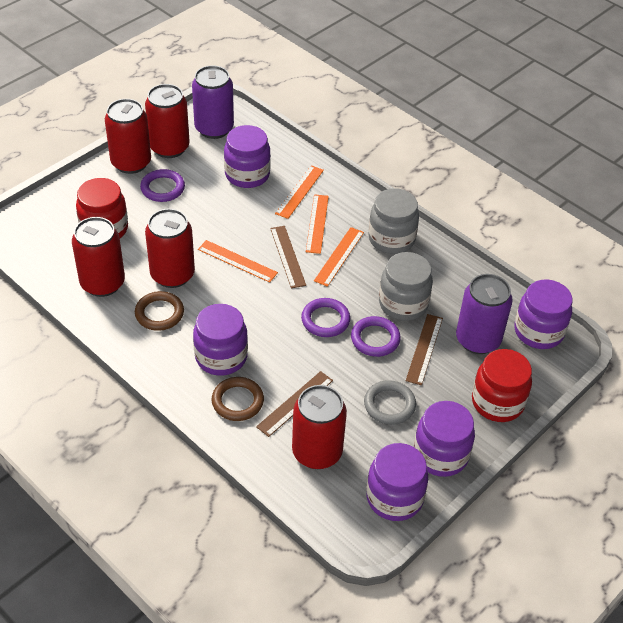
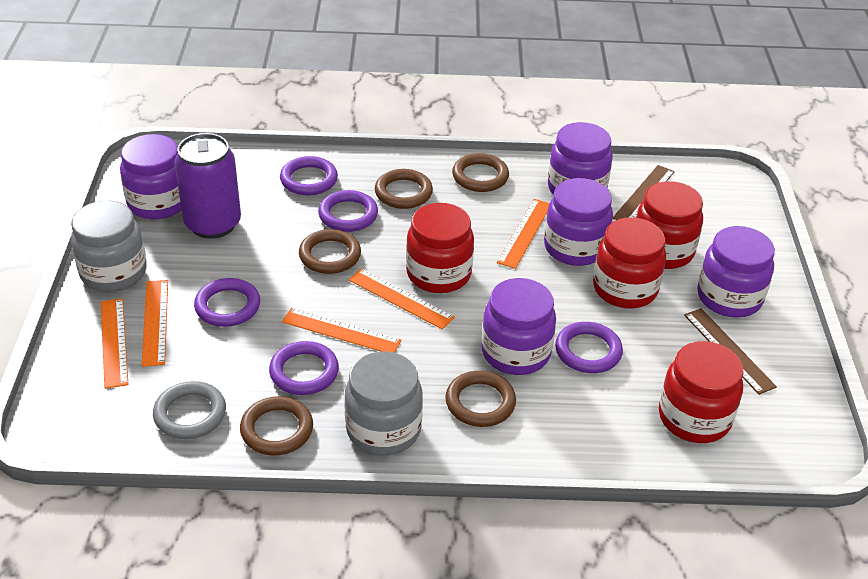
brown ring: 2 -> 5
brown ruler: 3 -> 2
orange ruler: 4 -> 5
purple can: 2 -> 1
purple ring: 3 -> 5
red can: 5 -> 0
red jar: 2 -> 4

